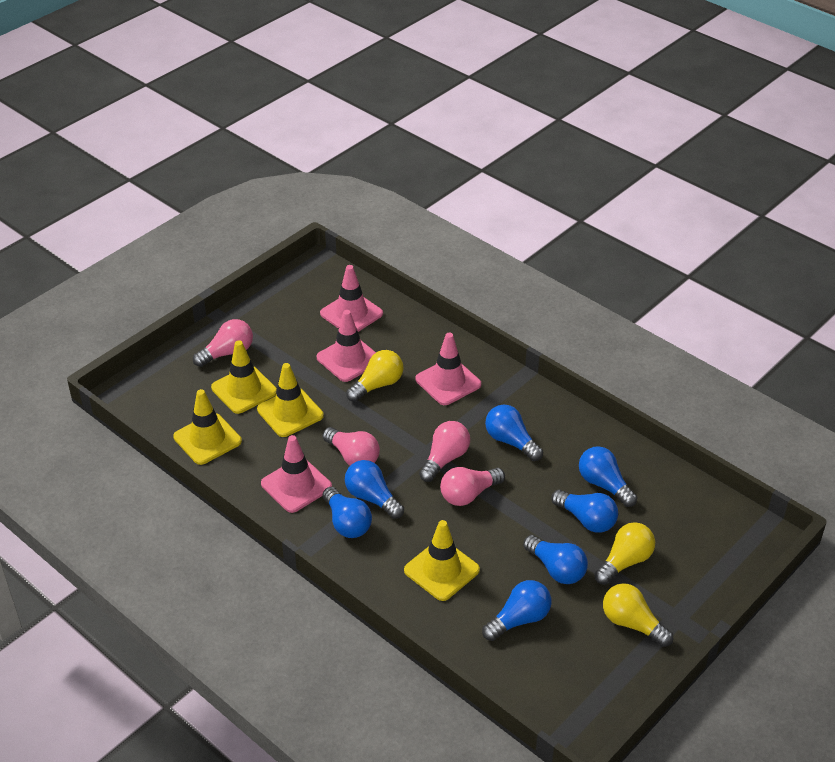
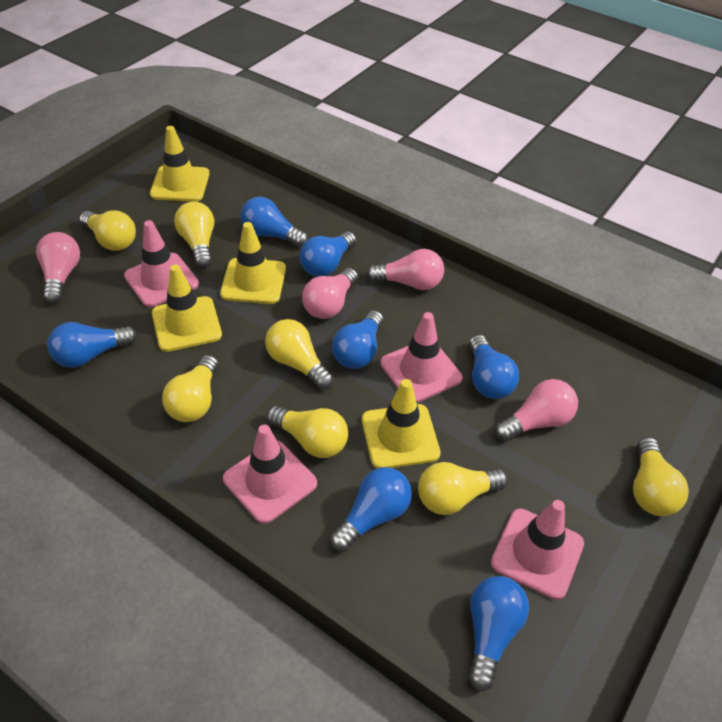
yellow light bulb: 3 -> 7

